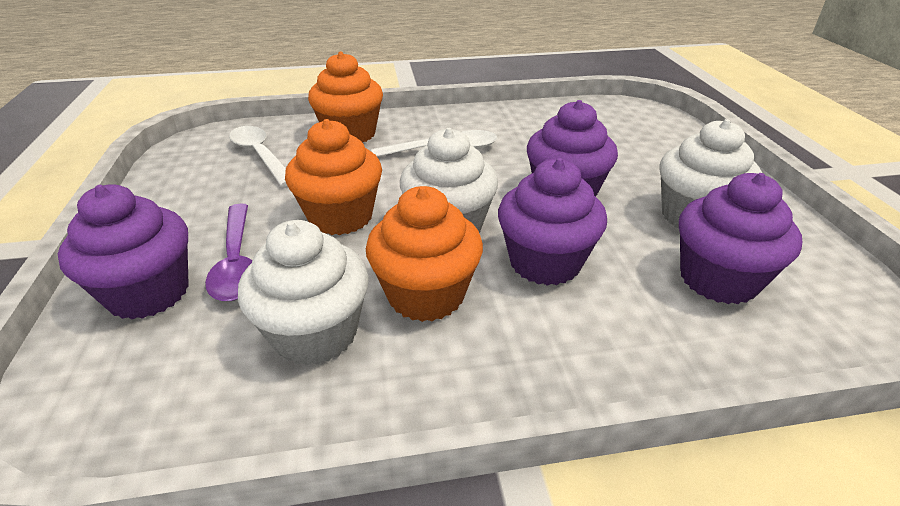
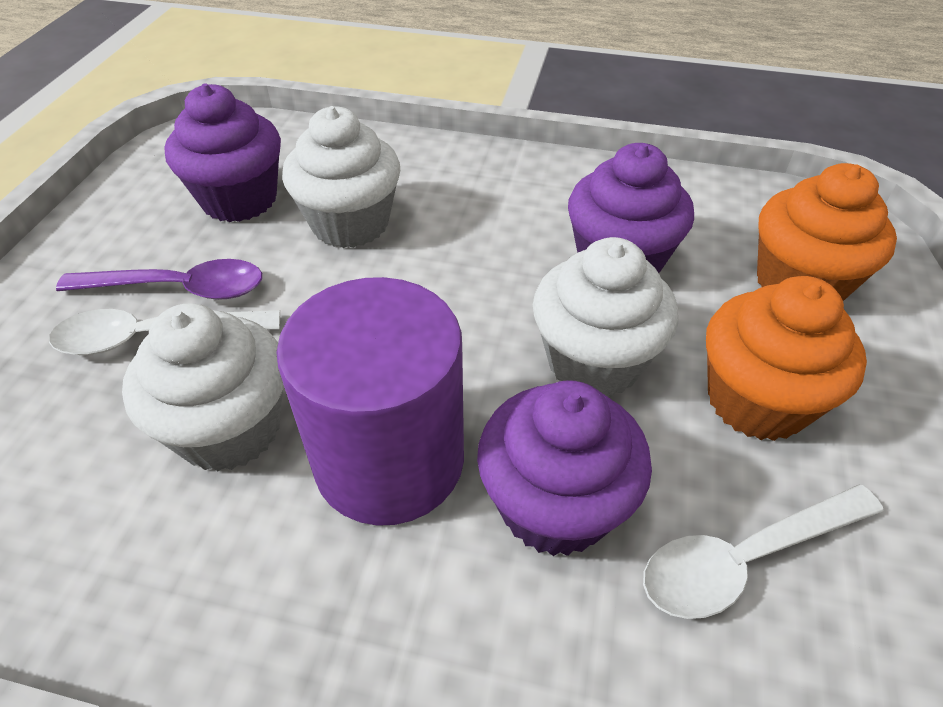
orange cupcake: 3 -> 2
purple cupcake: 4 -> 3
purple cylinder: 0 -> 1

